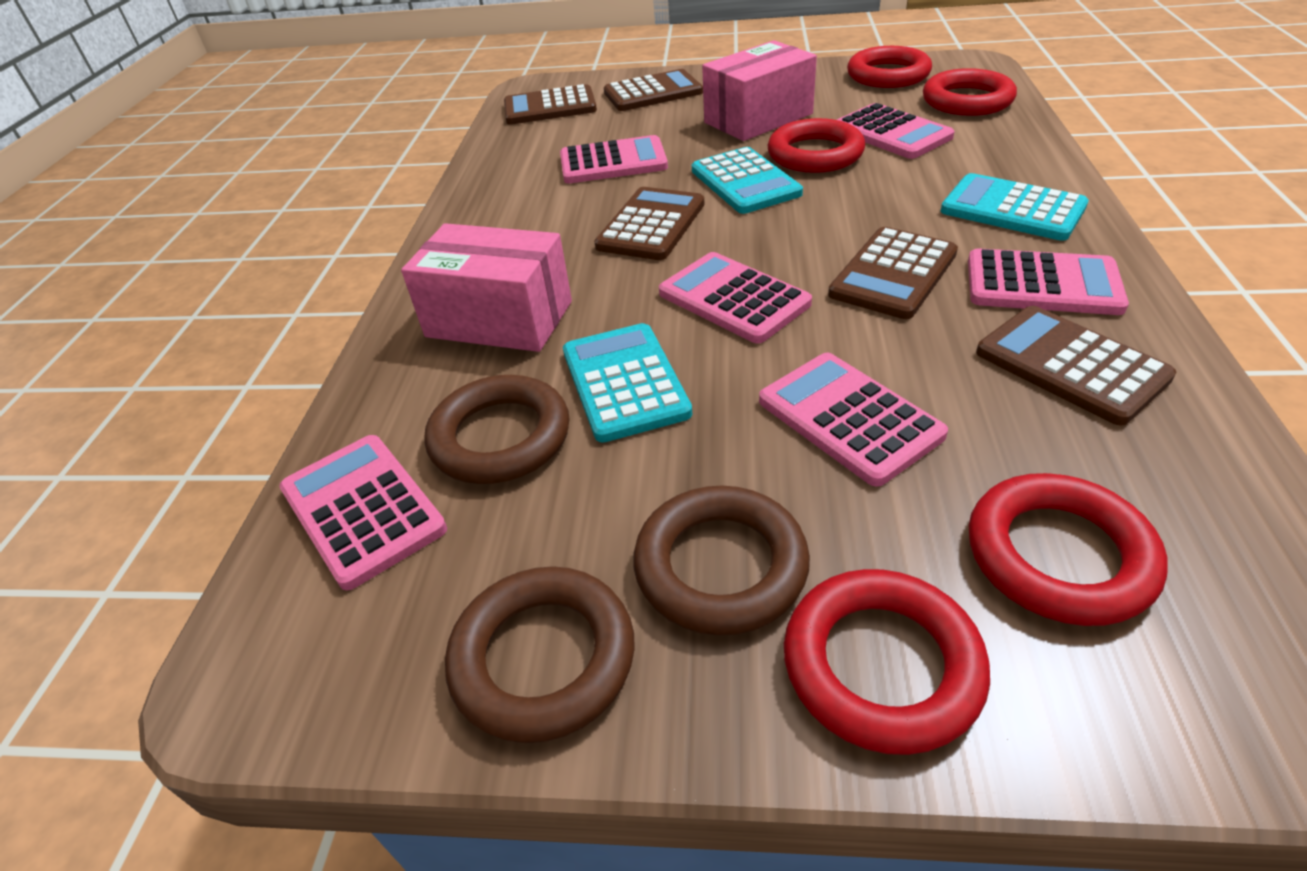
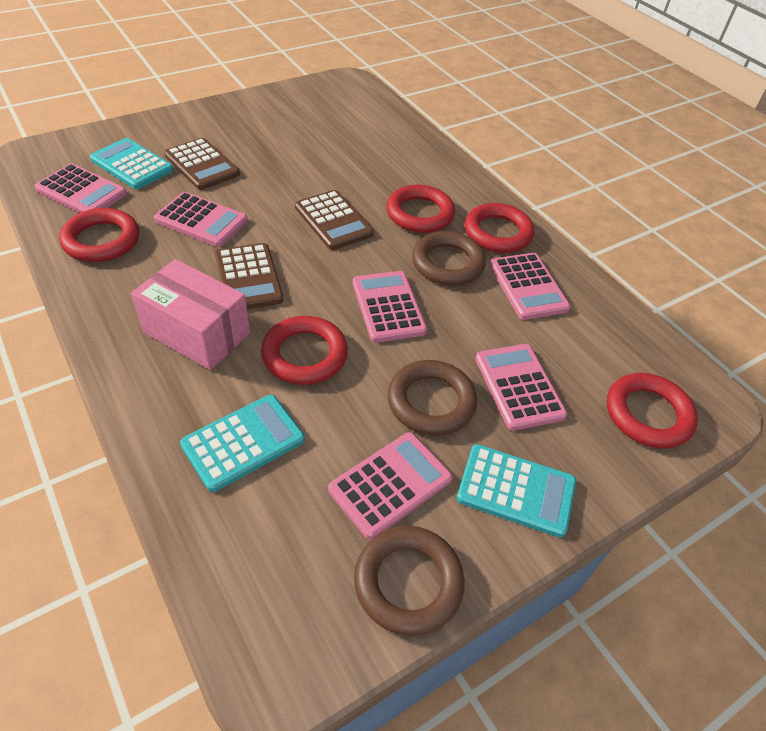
brown calculator: 5 -> 3
pink box: 2 -> 1

